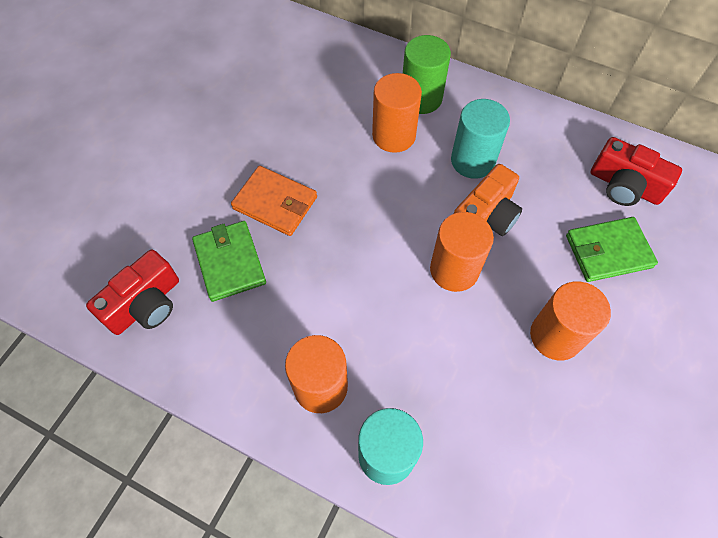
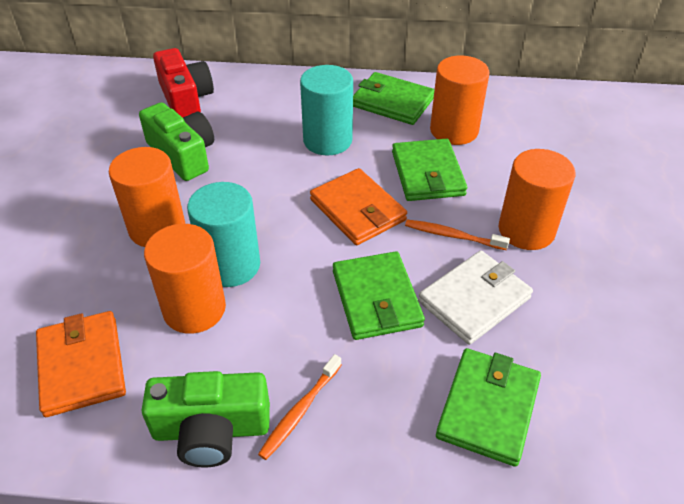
green camera: 0 -> 2
green cylinder: 1 -> 0
green wallet: 2 -> 4
orange camera: 1 -> 0
orange toothbrush: 0 -> 2
orange wallet: 1 -> 2
red camera: 2 -> 1
white wallet: 0 -> 1

